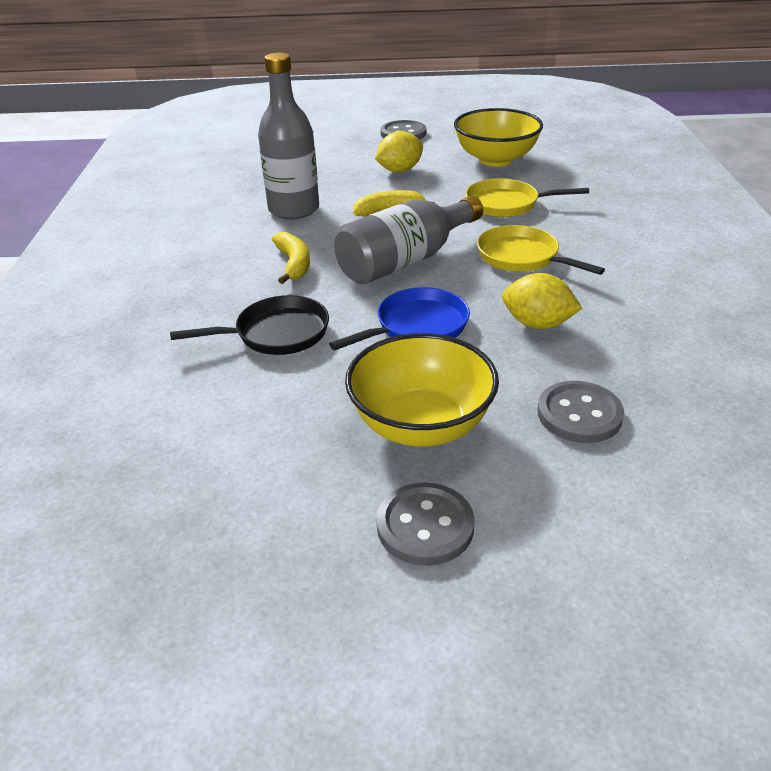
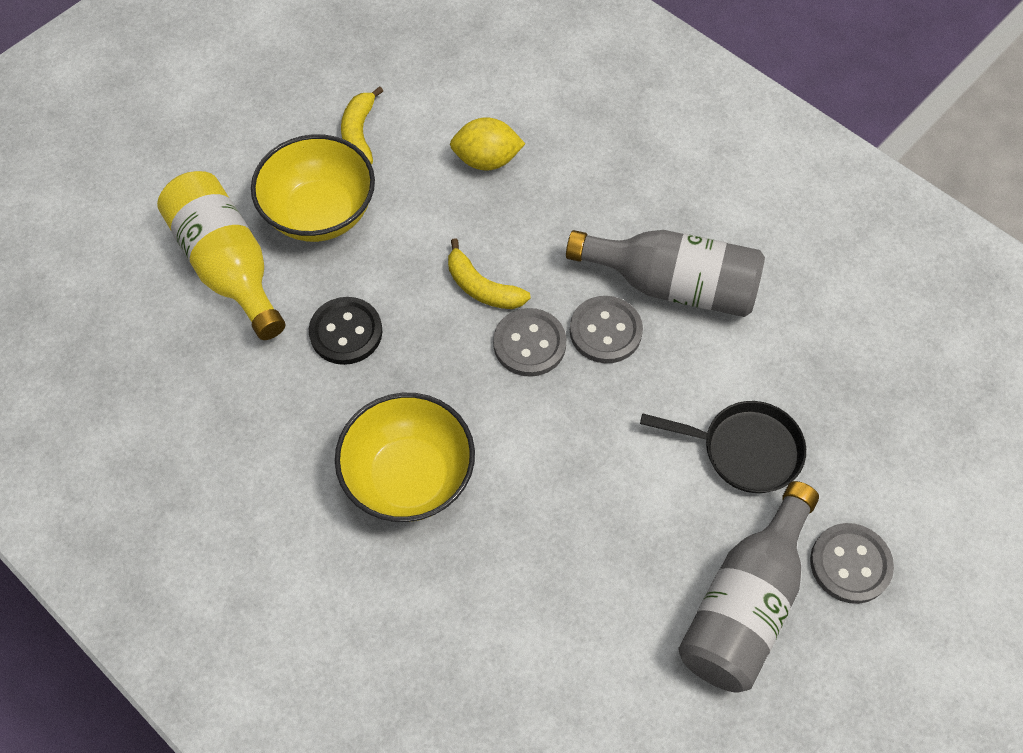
black button: 0 -> 1
blue pan: 1 -> 0
yellow bottle: 0 -> 1
yellow lemon: 2 -> 1
yellow pan: 2 -> 0

